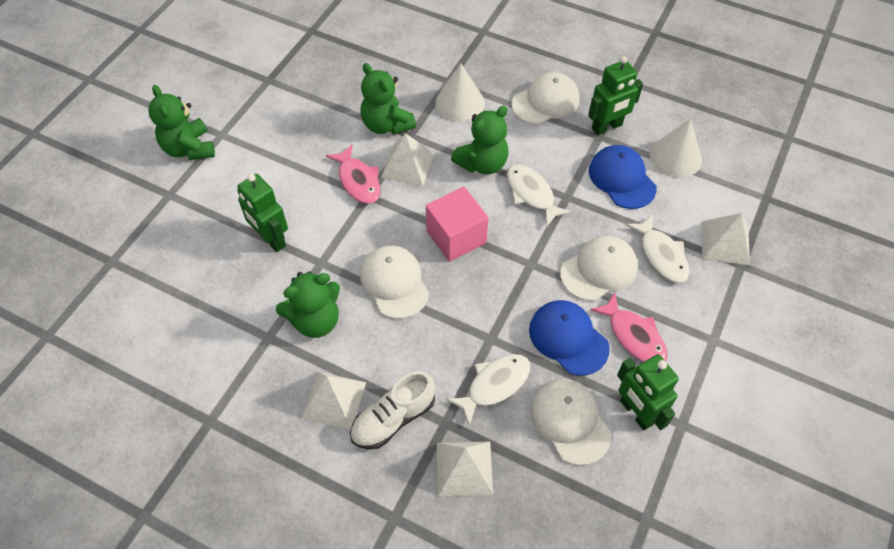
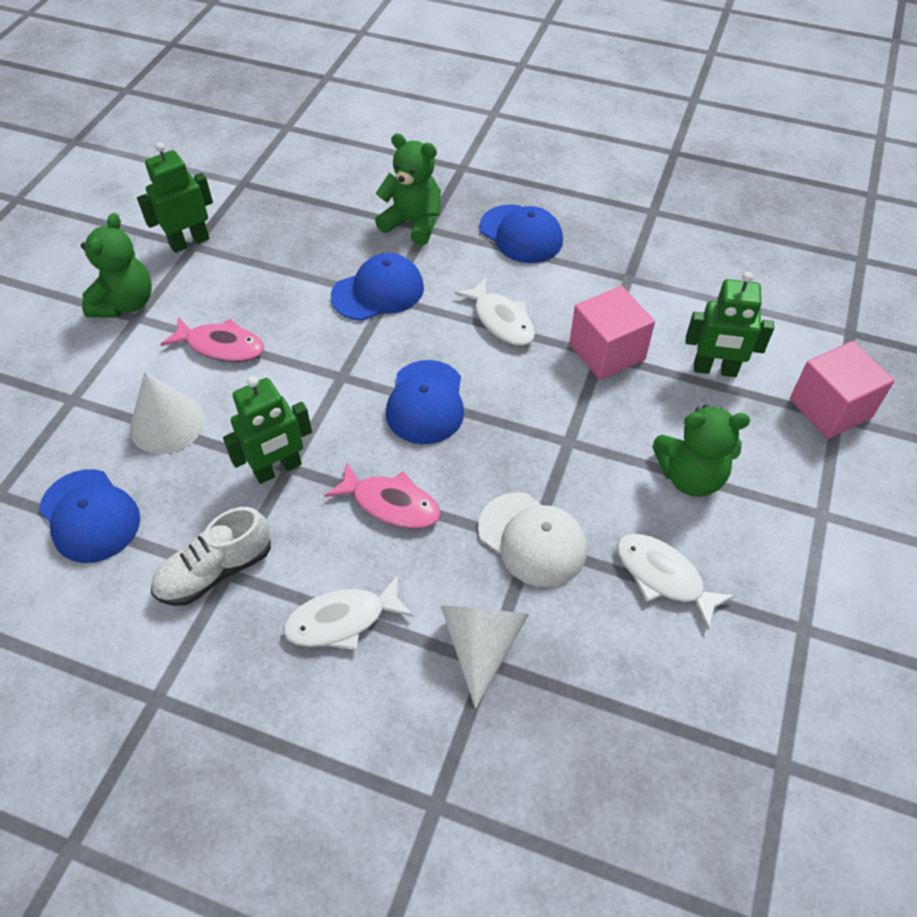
blue cap: 2 -> 4
green teddy bear: 4 -> 3
pink cube: 1 -> 2
white cap: 4 -> 1
white pyramid: 4 -> 0

